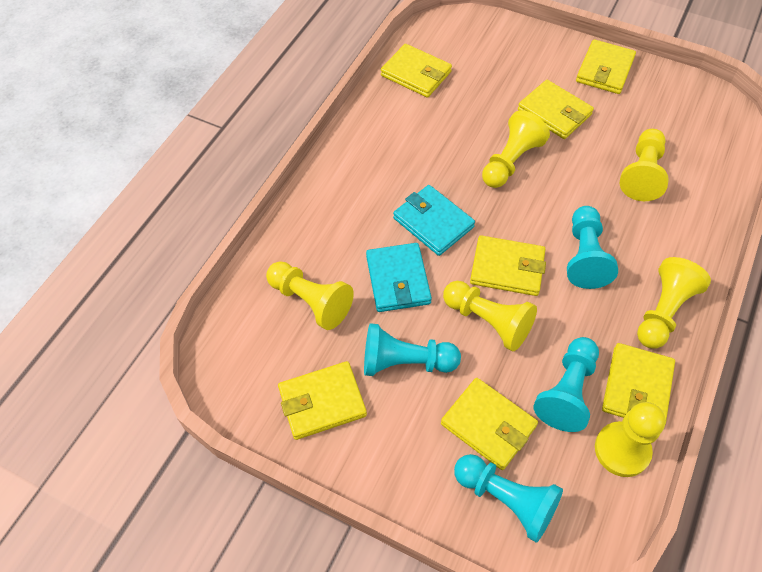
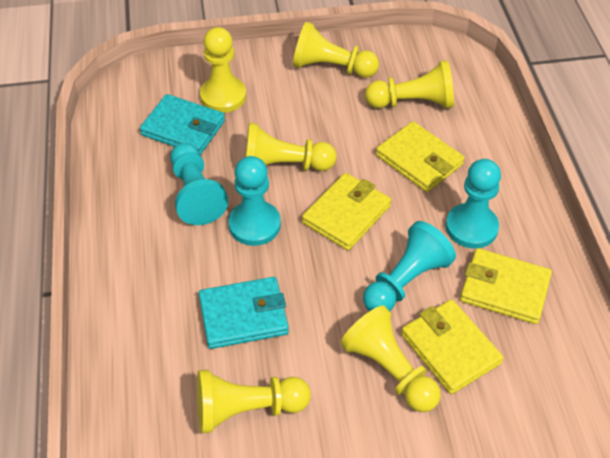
yellow wallet: 7 -> 4

